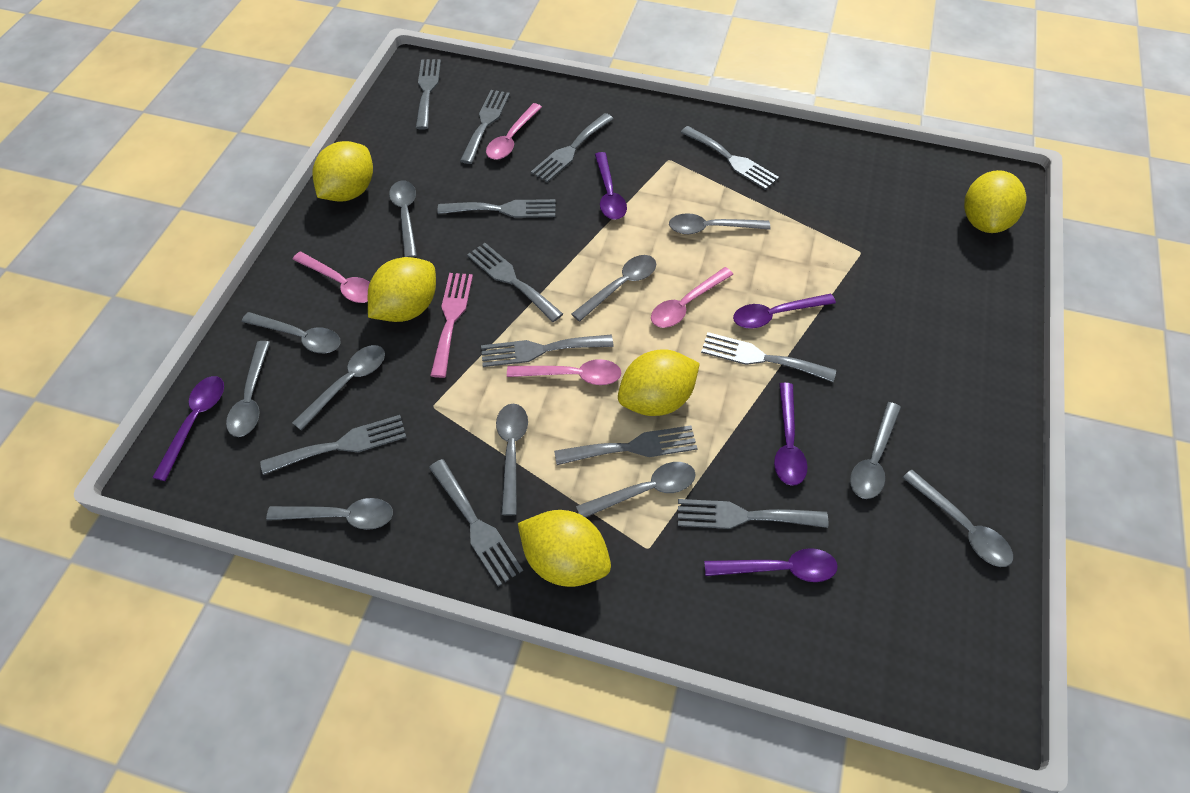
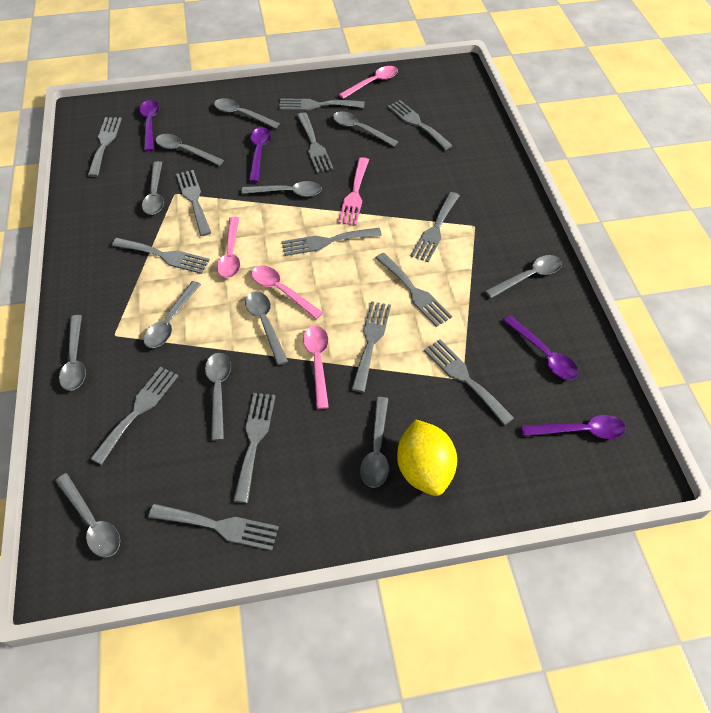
grey fork: 12 -> 14
grey spoon: 11 -> 12
purple spoon: 5 -> 4
yellow lemon: 5 -> 1

